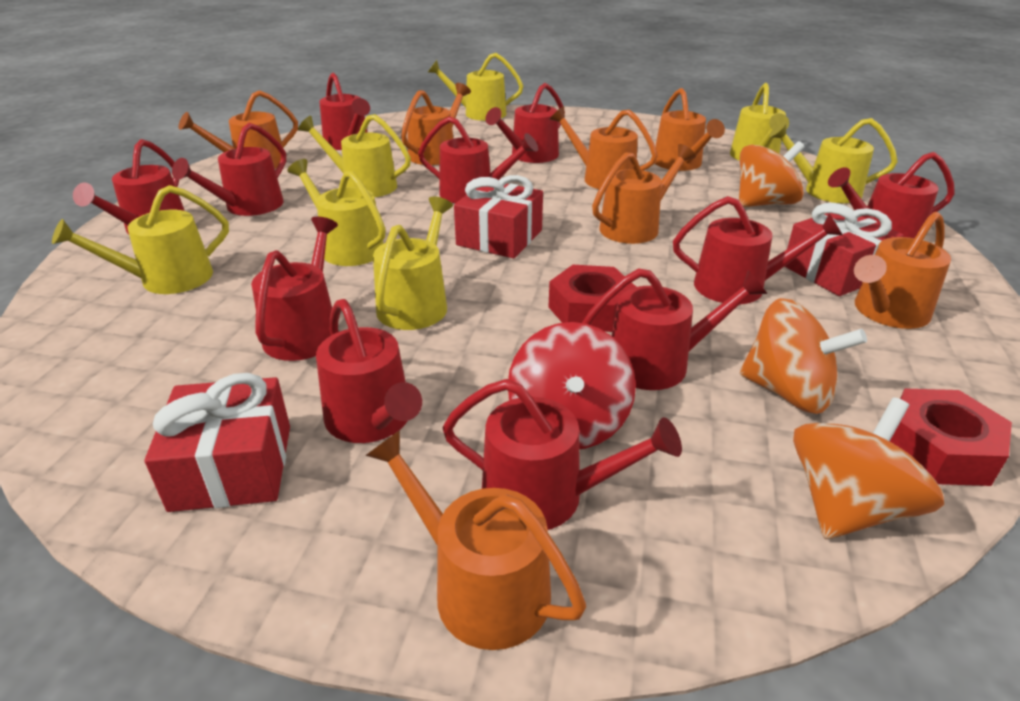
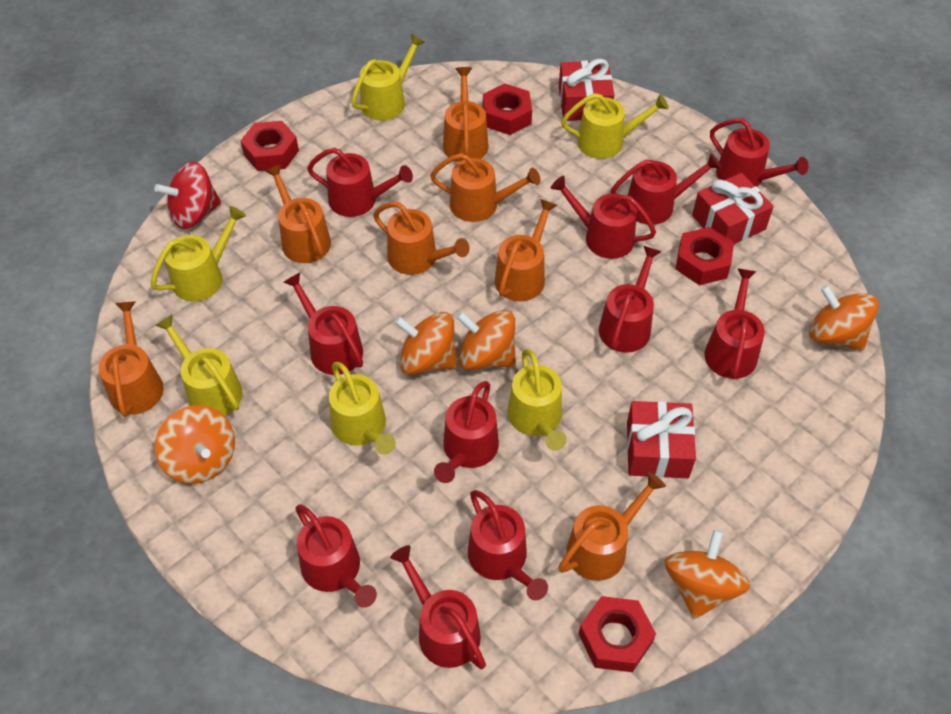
orange spinning top: 3 -> 5
red nut: 2 -> 4
yellow watering can: 7 -> 6

